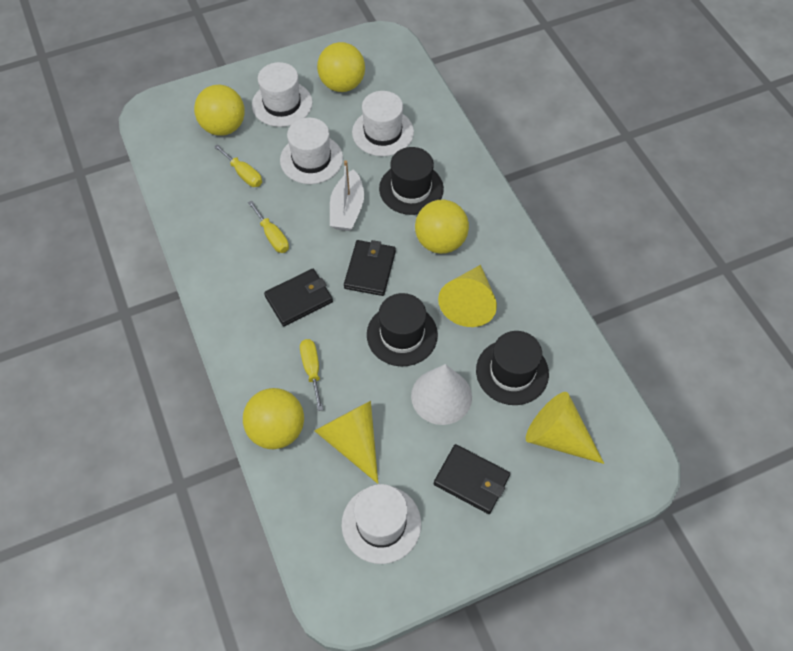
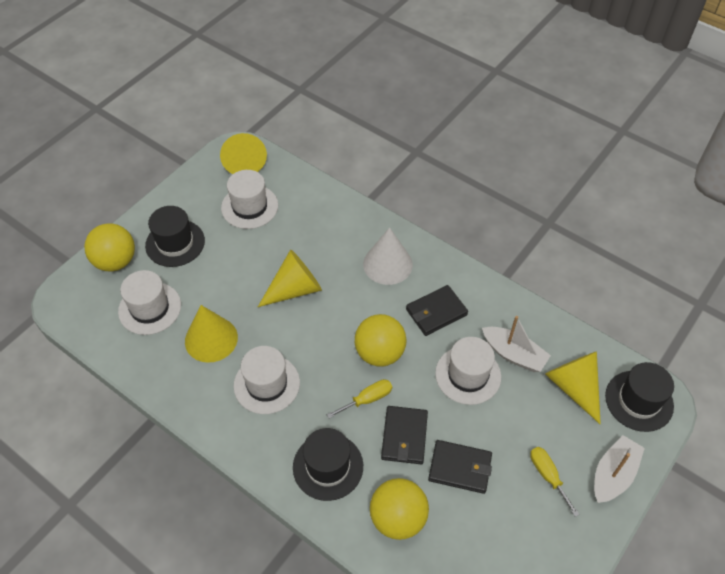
white boat: 1 -> 2
yellow ball: 4 -> 3
yellow cone: 3 -> 4
yellow screwdriver: 3 -> 2

